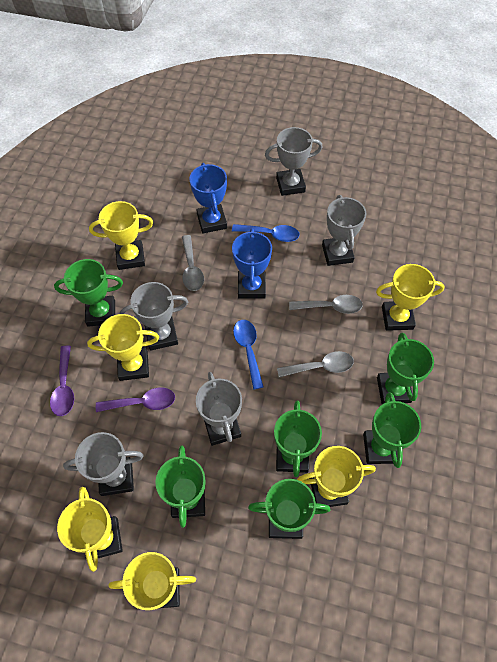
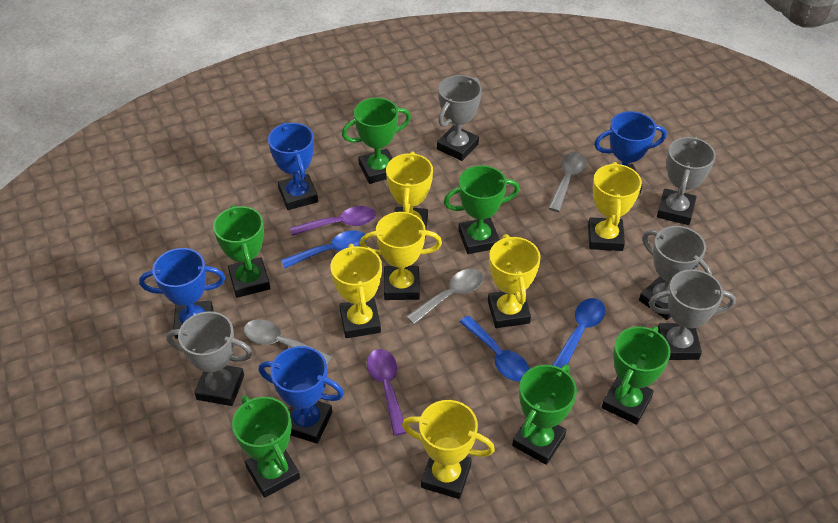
blue spoon: 2 -> 3
blue trophy: 2 -> 4

